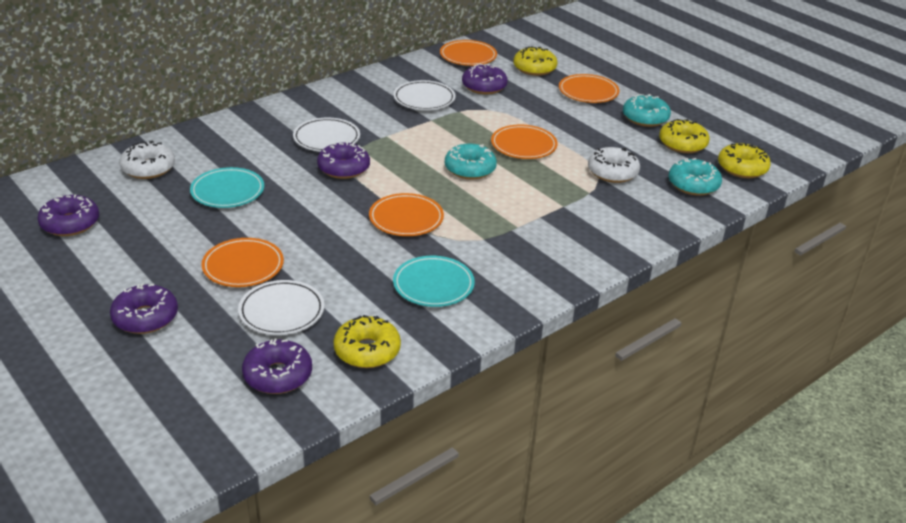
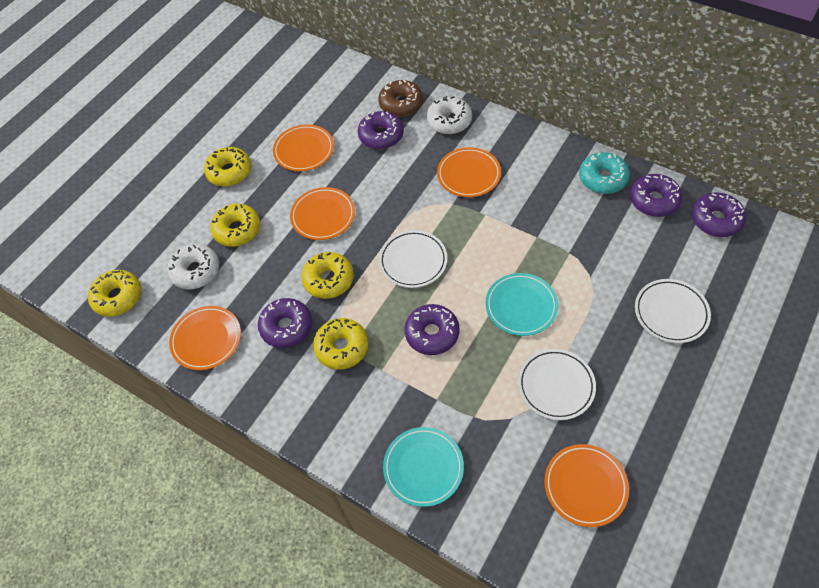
brown donut: 0 -> 1
turquoise donut: 3 -> 1
yellow donut: 4 -> 5

